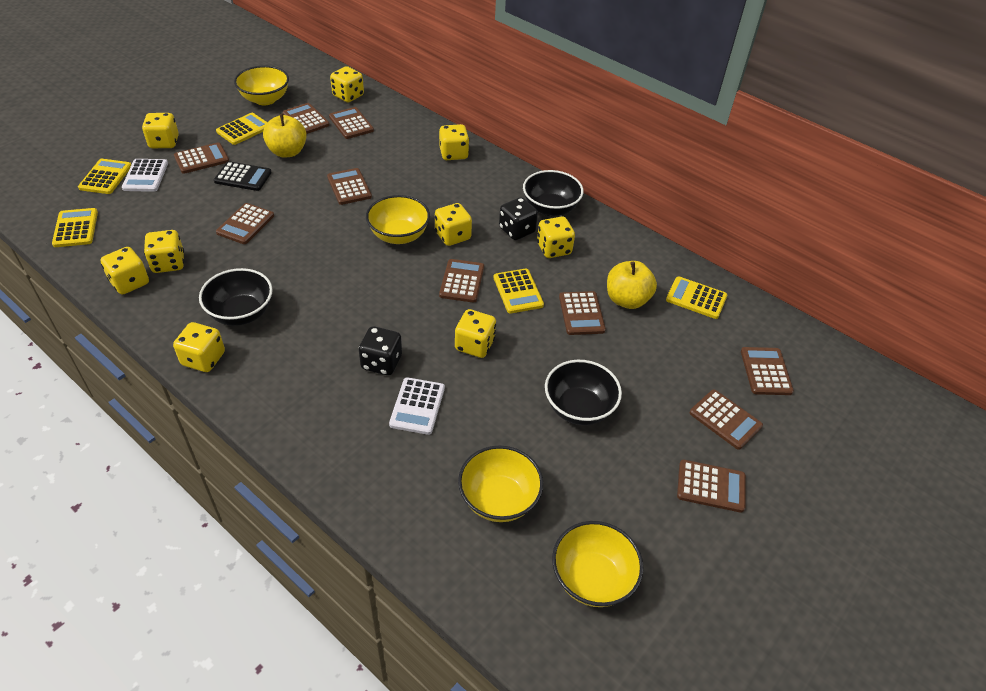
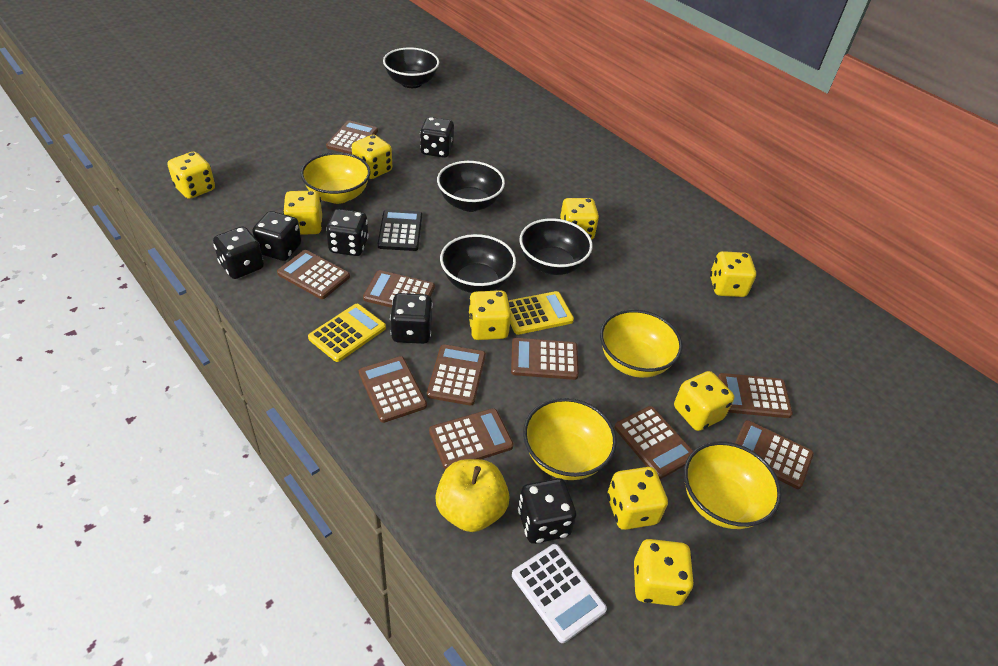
black bowl: 3 -> 4
black dice: 2 -> 6
white calculator: 2 -> 1
yellow apple: 2 -> 1
yellow calculator: 5 -> 2

